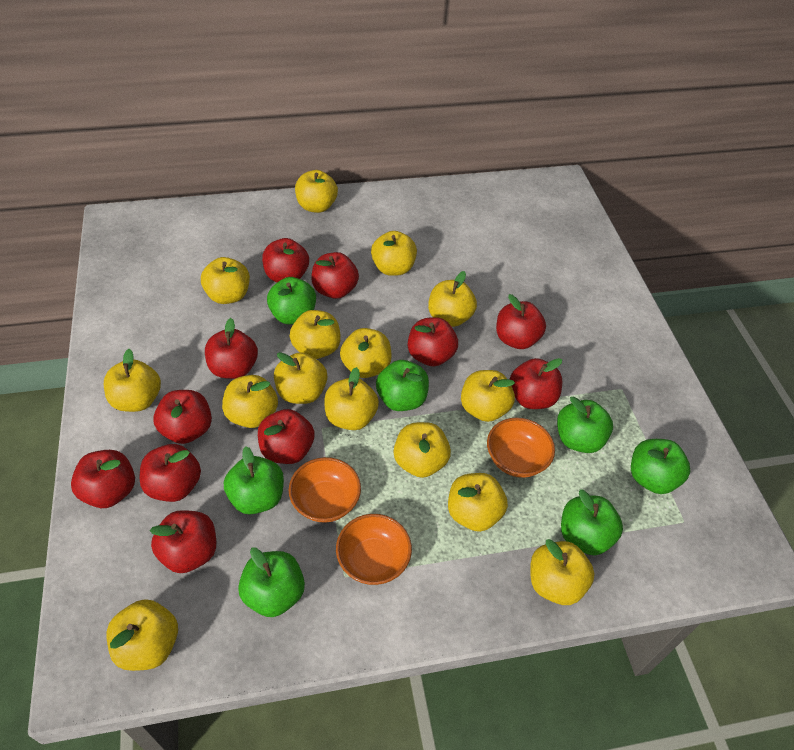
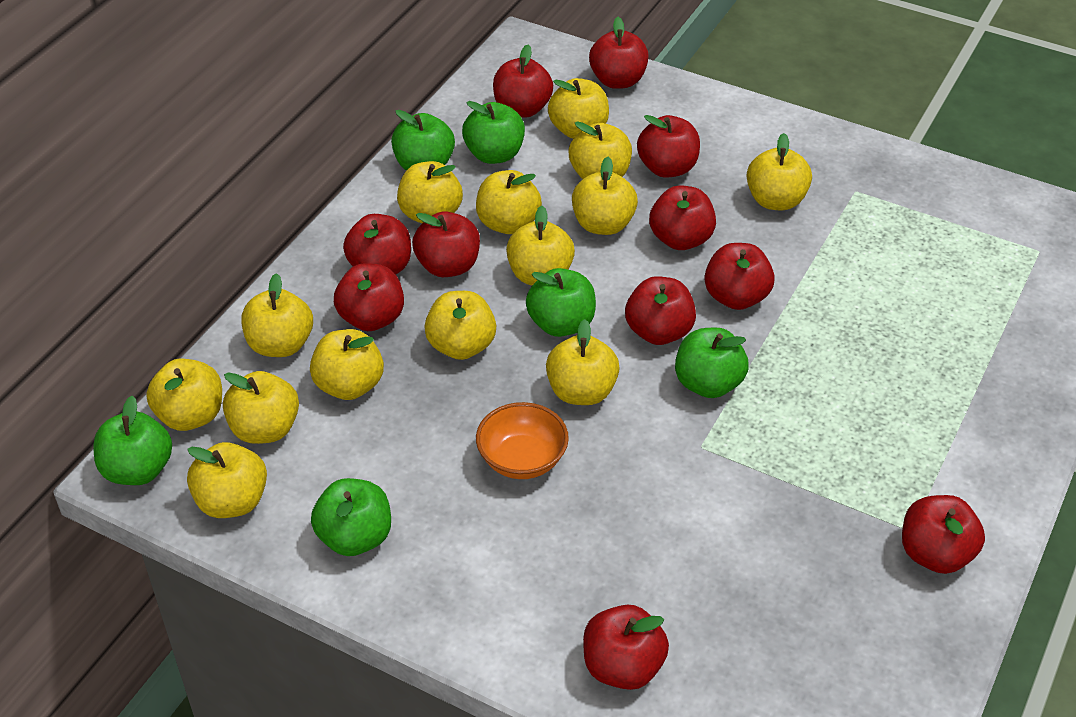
green apple: 7 -> 6
orange bowl: 3 -> 1
yellow apple: 15 -> 14

